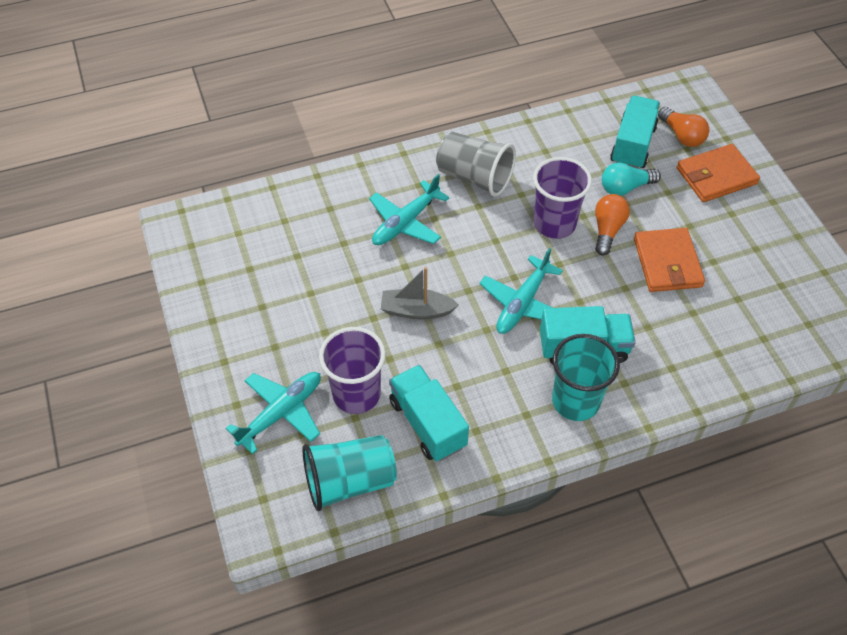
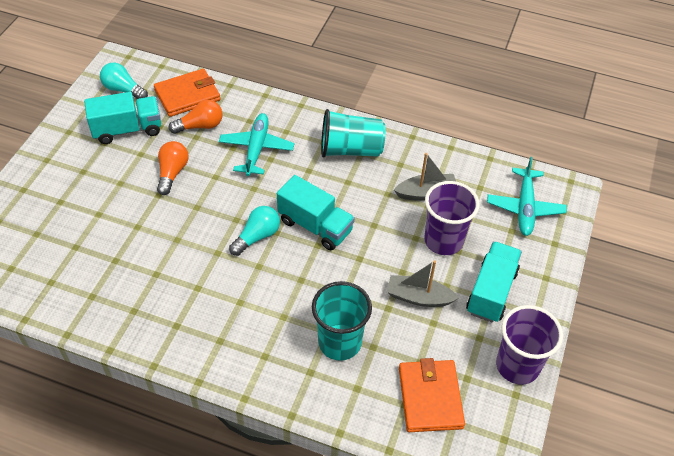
grey boat: 1 -> 2
grey cup: 1 -> 0
turquoise light bulb: 1 -> 2
turquoise plane: 3 -> 2

